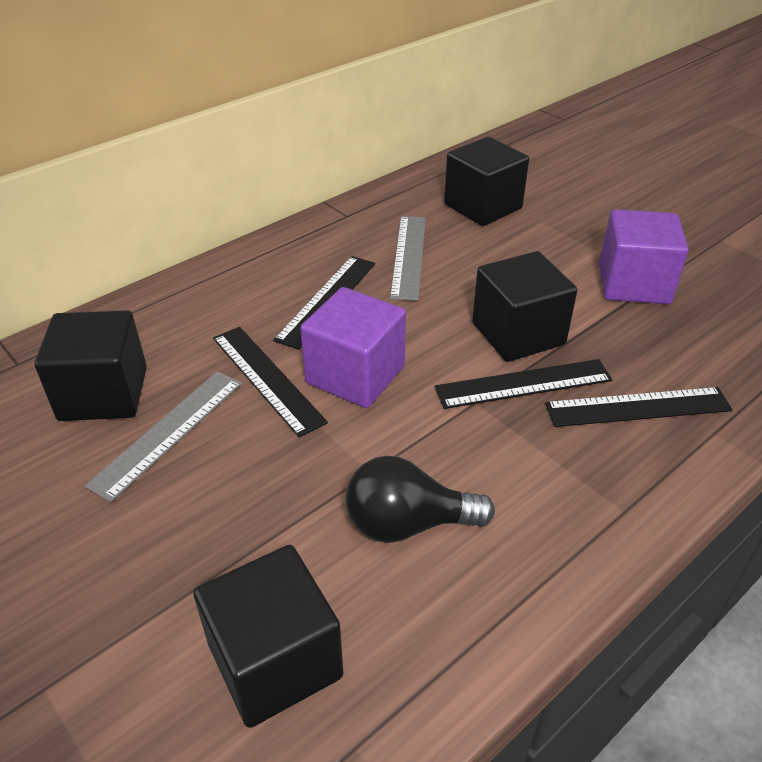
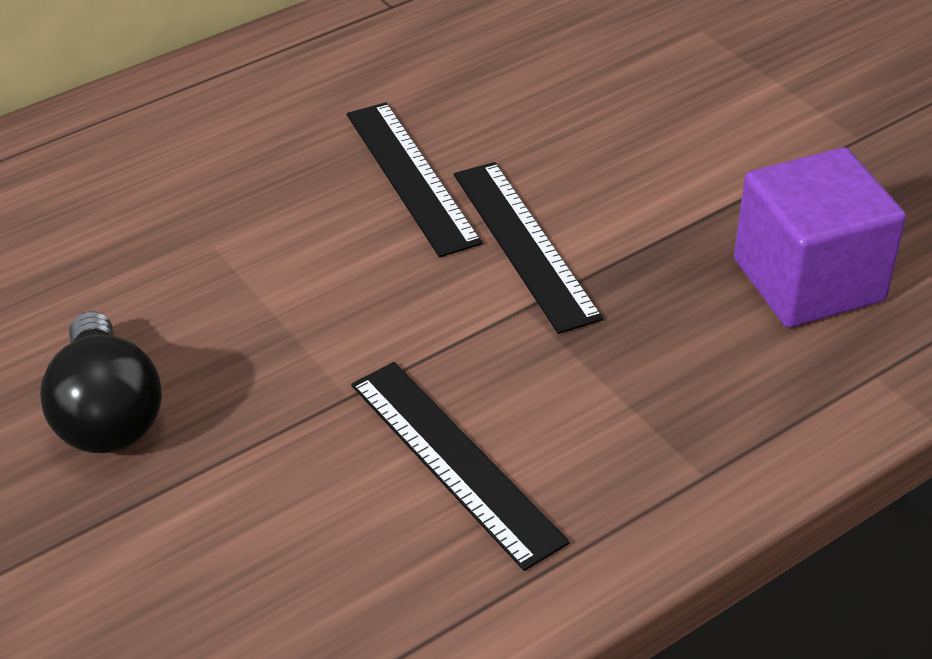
black cube: 4 -> 0
black ruler: 4 -> 3
grey ruler: 2 -> 0
purple cube: 2 -> 1

